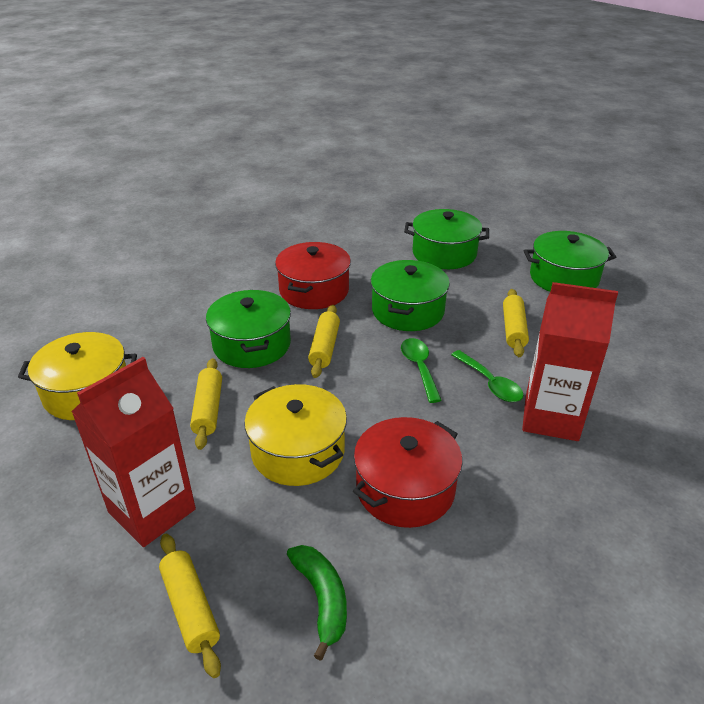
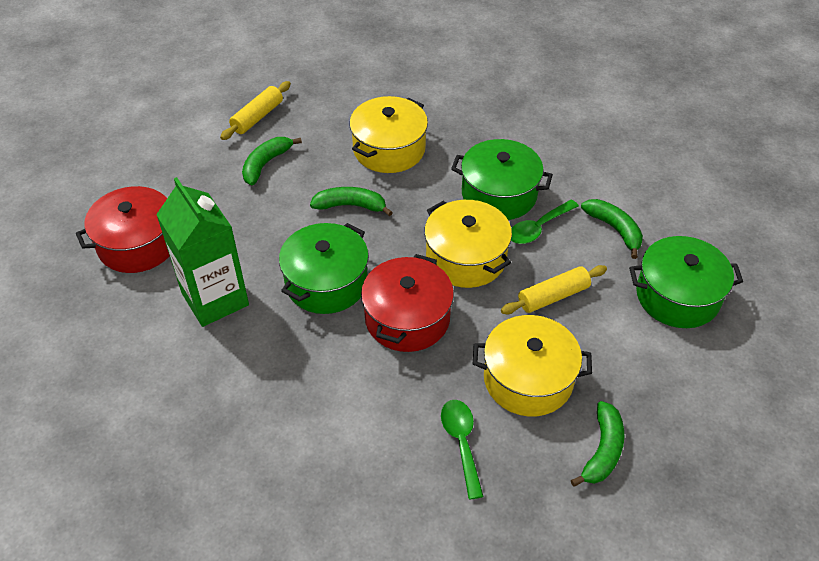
green banana: 1 -> 4
green carton: 0 -> 1
green pot: 4 -> 3
red carton: 2 -> 0
yellow pot: 2 -> 3
yellow rolling pin: 4 -> 2

